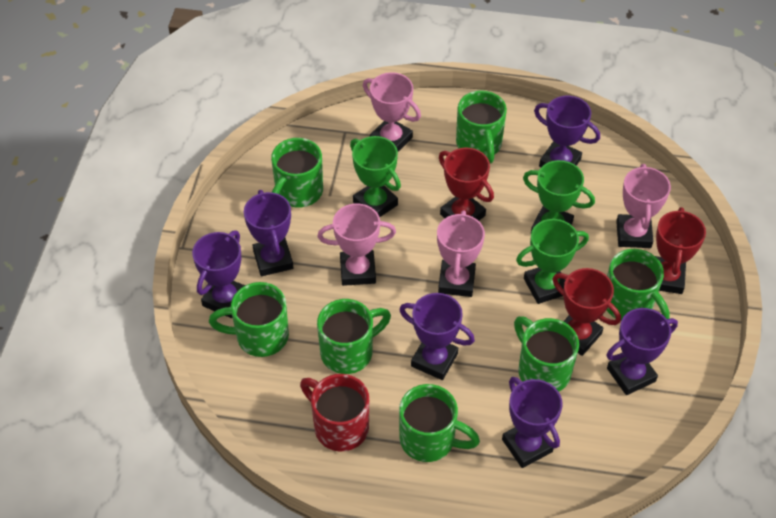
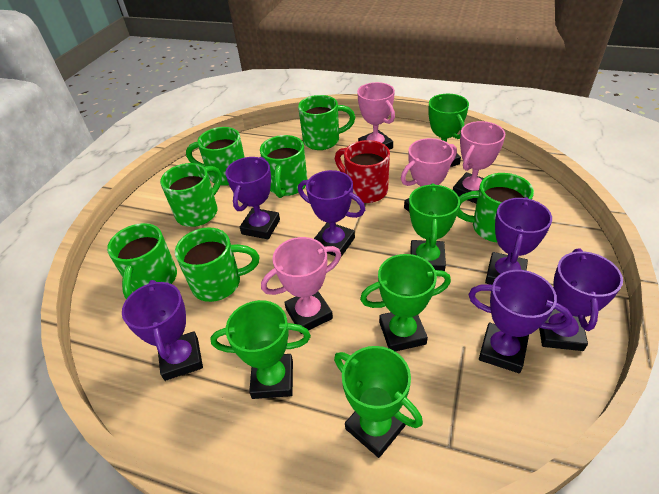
green trophy: 3 -> 5
red trophy: 3 -> 0

